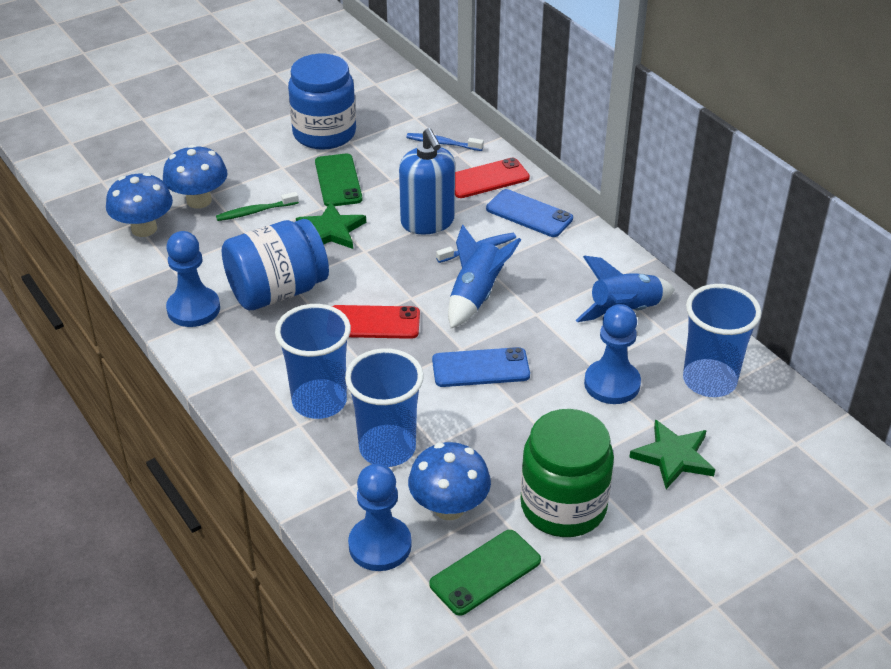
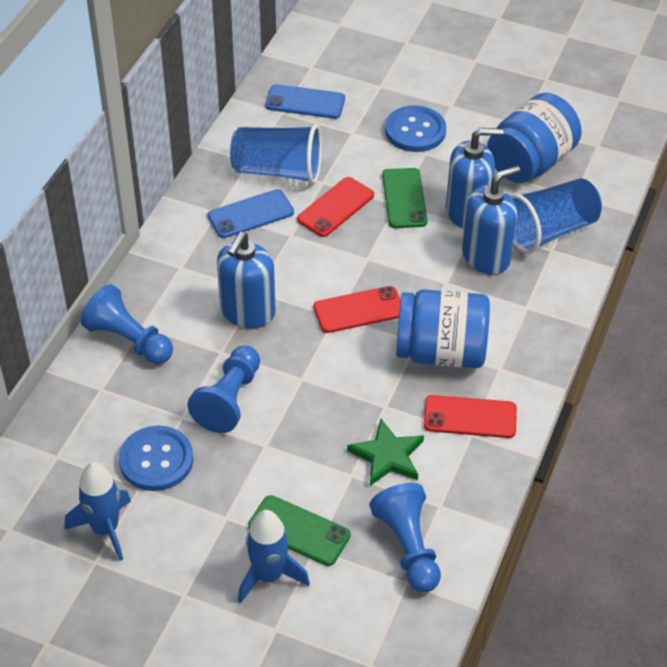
blue button: 0 -> 2
blue cup: 3 -> 2
blue mushroom: 3 -> 0
blue soap dispenser: 1 -> 3
blue toothbrush: 2 -> 0
green jar: 1 -> 0
green star: 2 -> 1
green toothbrush: 1 -> 0
red phone: 2 -> 3

